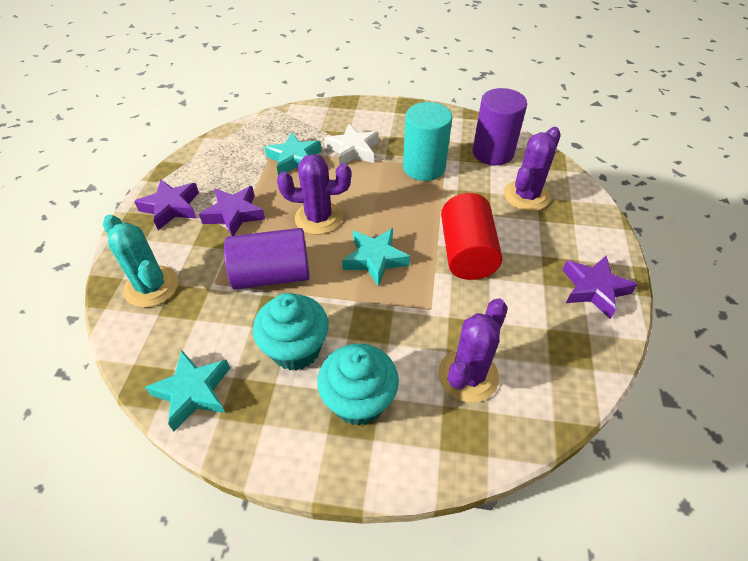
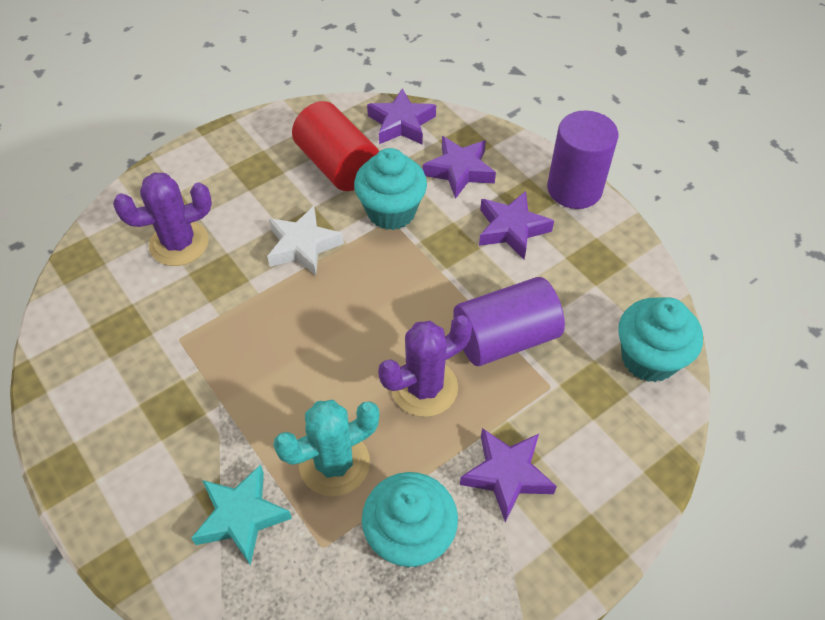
purple cactus: 3 -> 2
purple star: 3 -> 4
turquoise cupcake: 2 -> 3
turquoise cylinder: 1 -> 0
turquoise star: 3 -> 1

